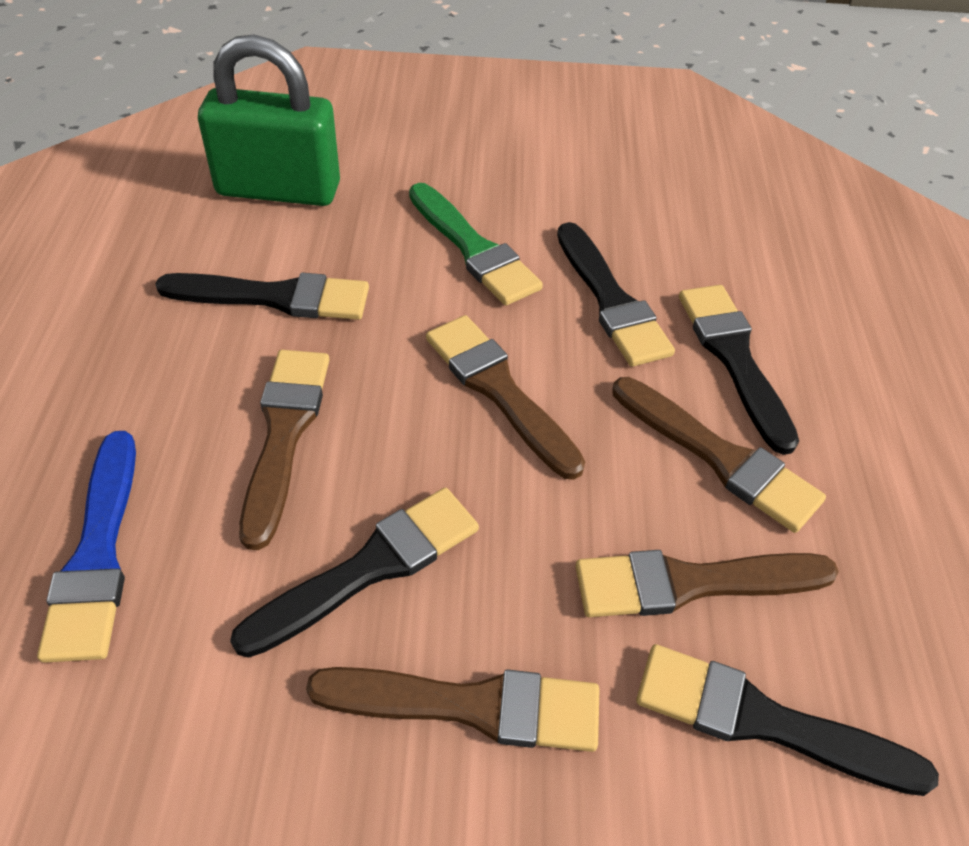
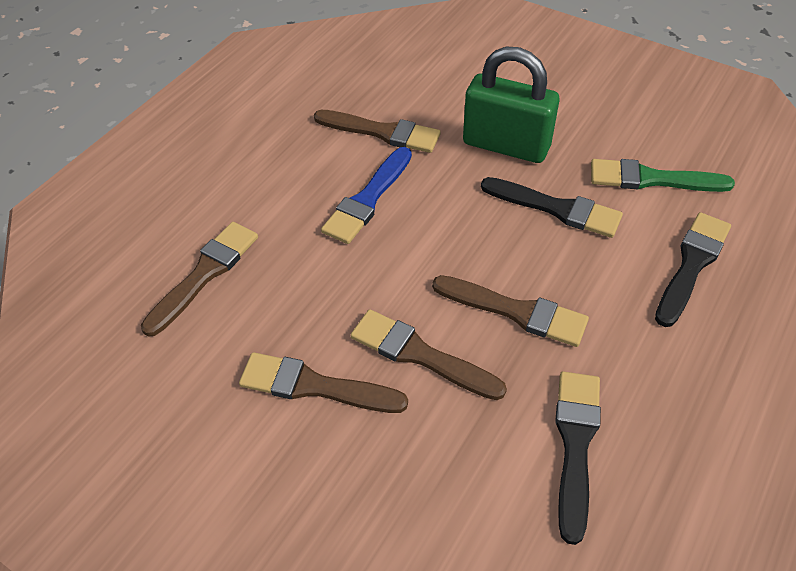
black brush: 5 -> 3

